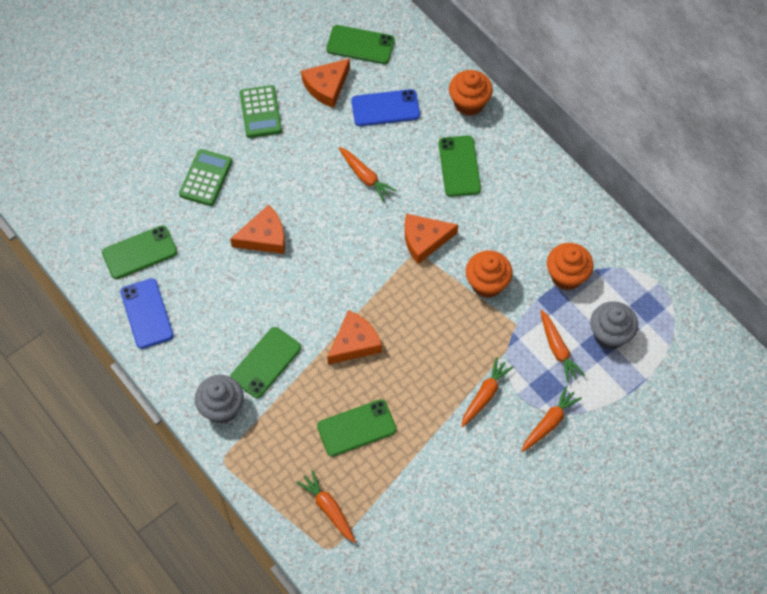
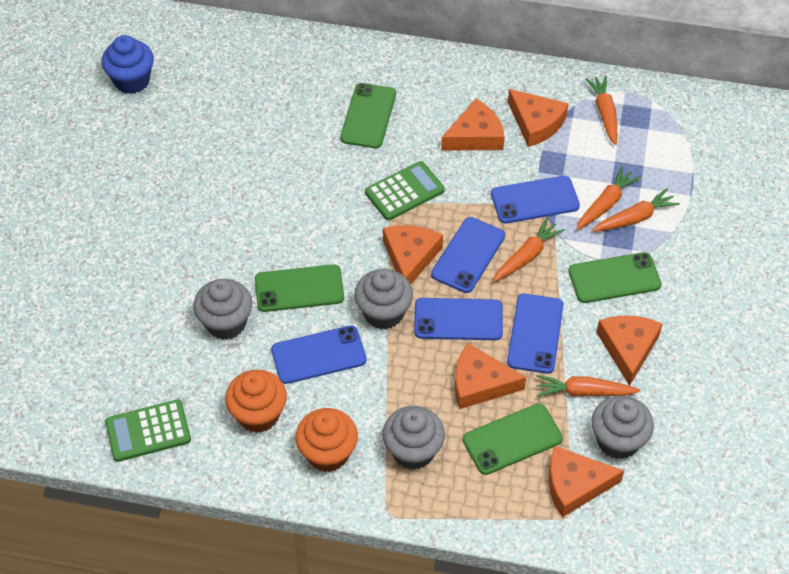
blue cupcake: 0 -> 1
blue phone: 2 -> 5
green phone: 5 -> 4
grey cupcake: 2 -> 4
orange cheese: 4 -> 6
orange cupcake: 3 -> 2

